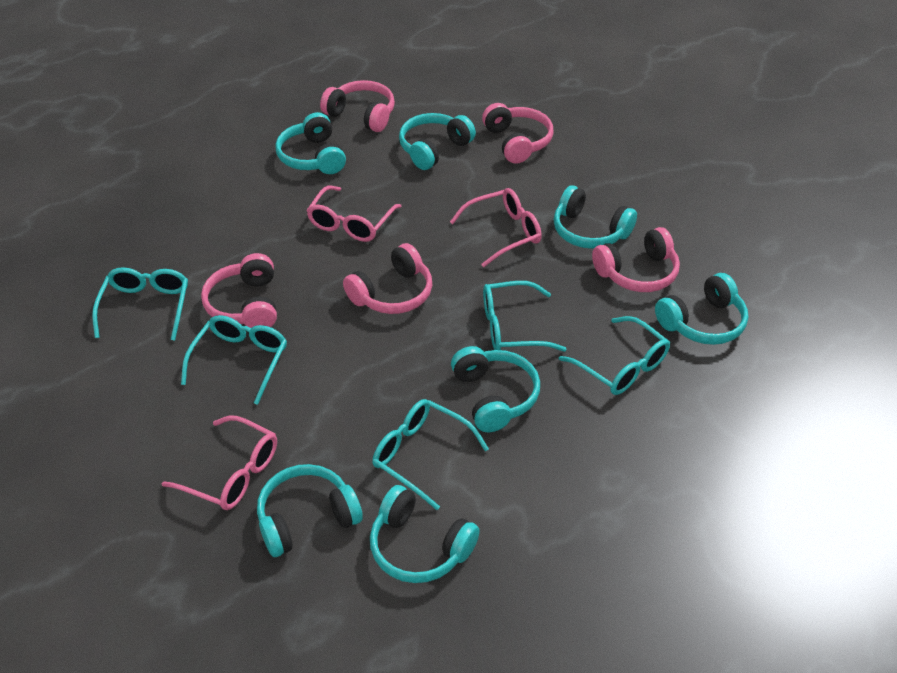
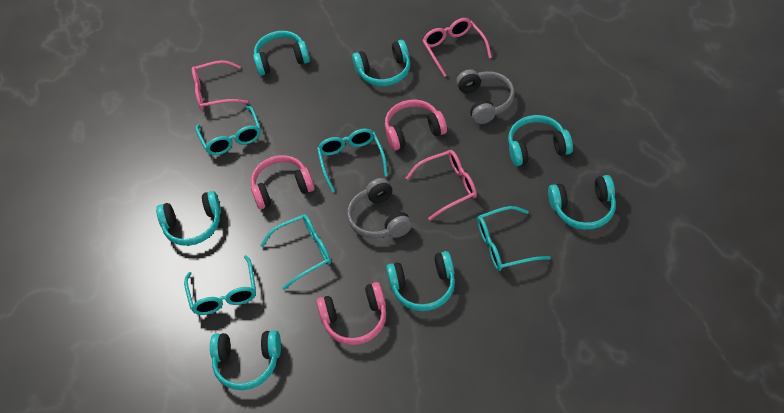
grey headphones: 0 -> 2
pink headphones: 5 -> 3

